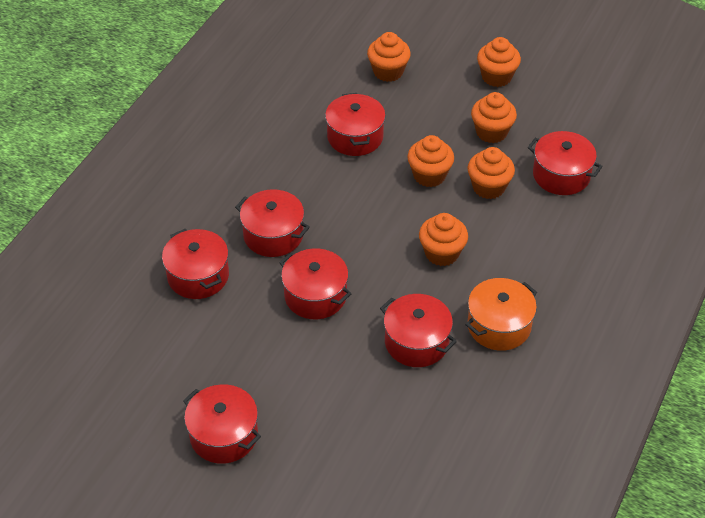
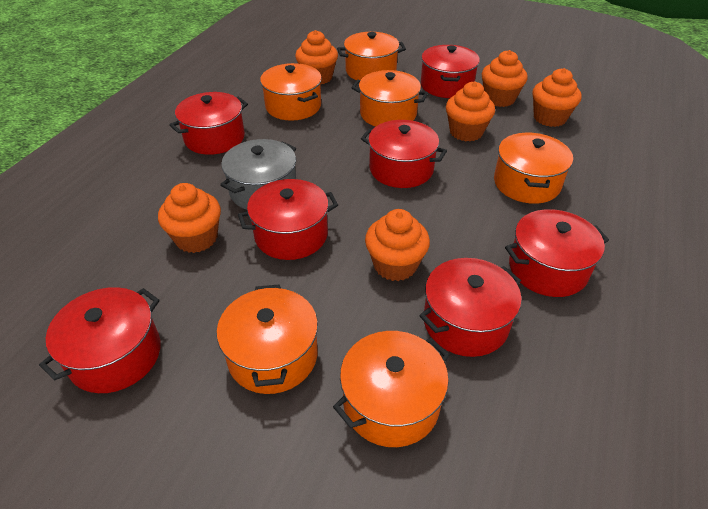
grey pot: 0 -> 1
orange pot: 1 -> 6

